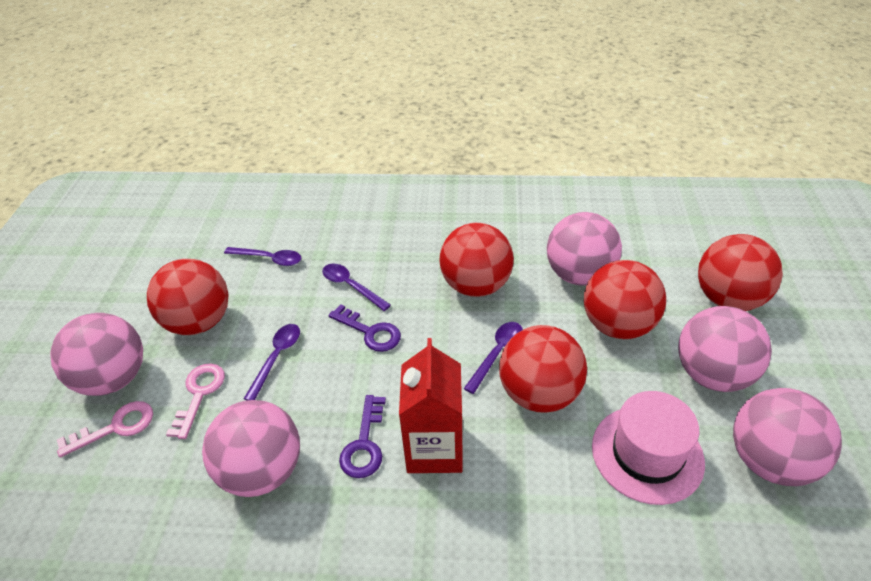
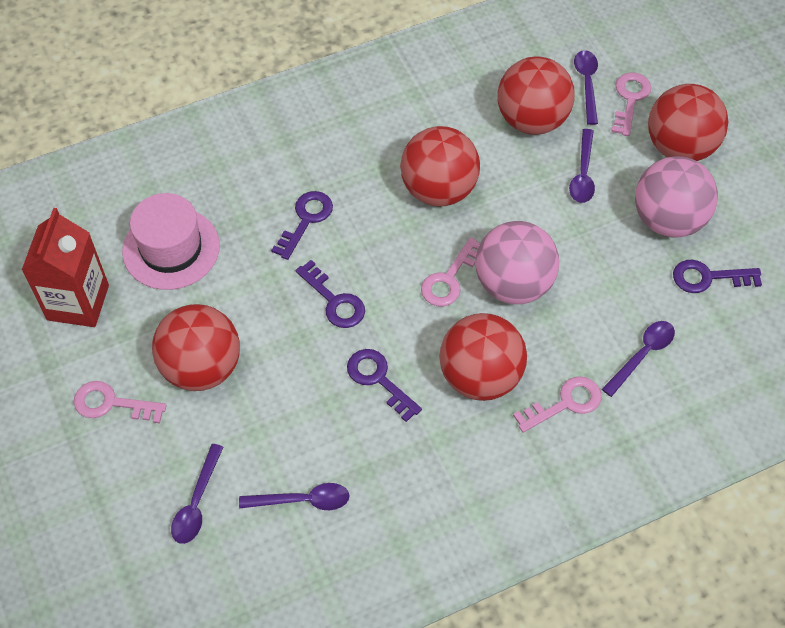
pink ball: 5 -> 2
pink key: 2 -> 4
purple key: 2 -> 4
purple spoon: 4 -> 5

